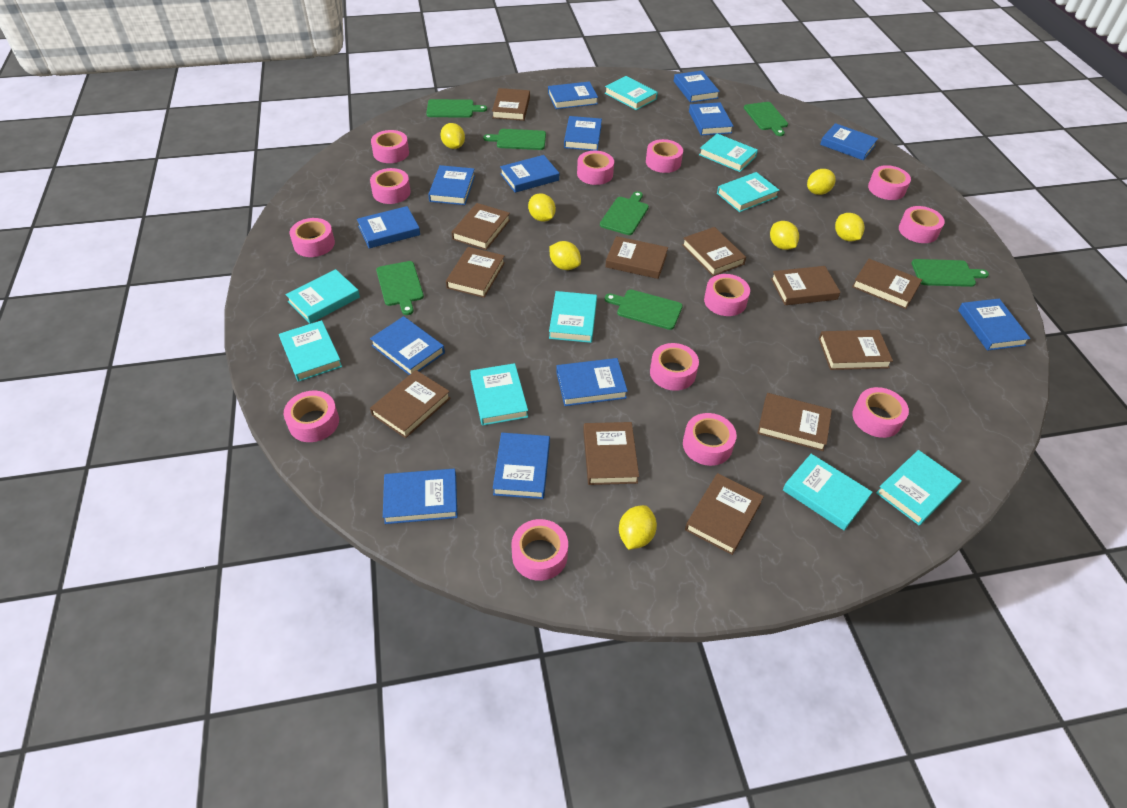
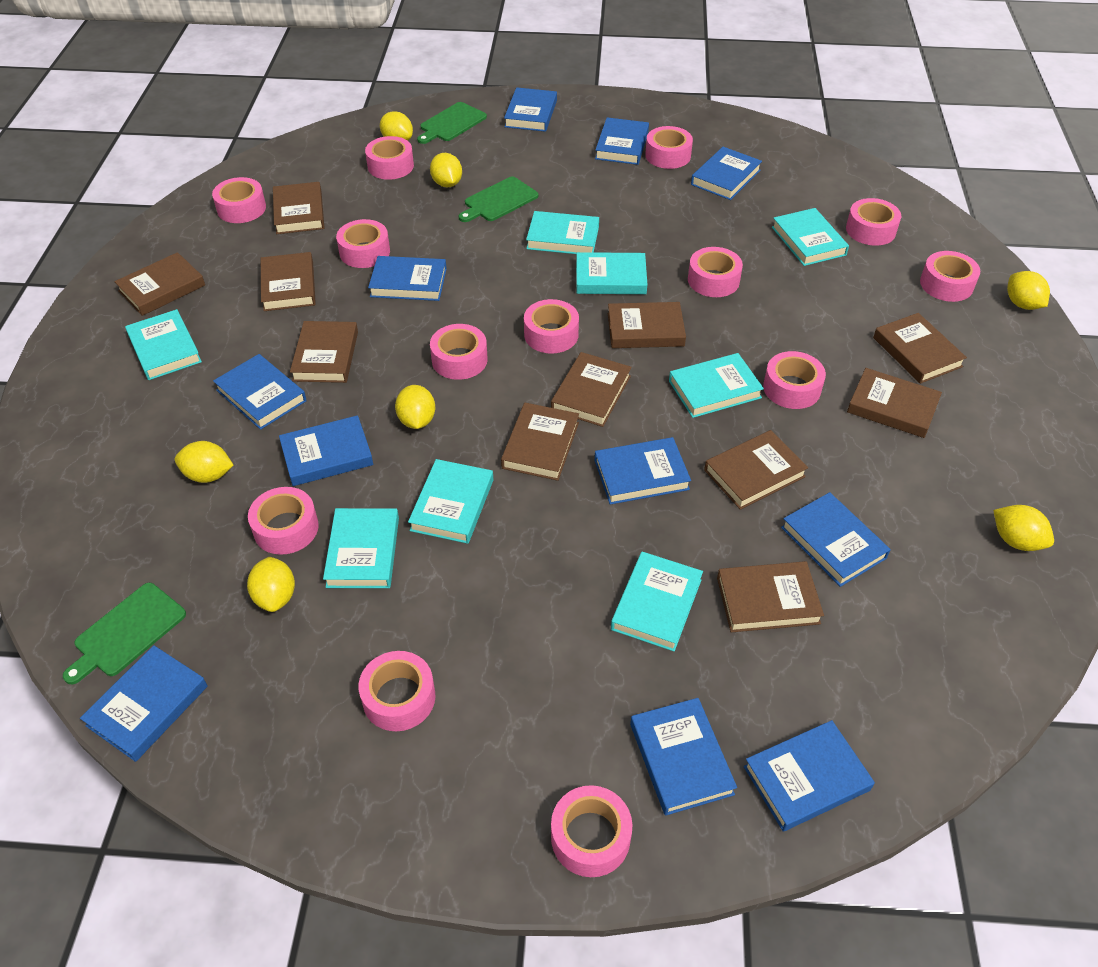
blue book: 13 -> 11
brown book: 12 -> 11
green cutting board: 7 -> 3
turquoise book: 9 -> 8

